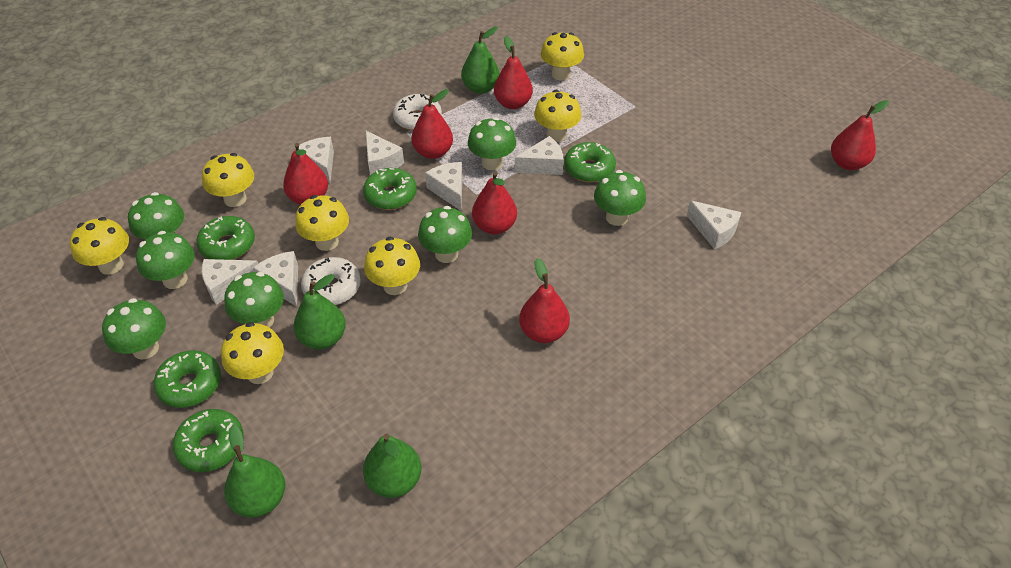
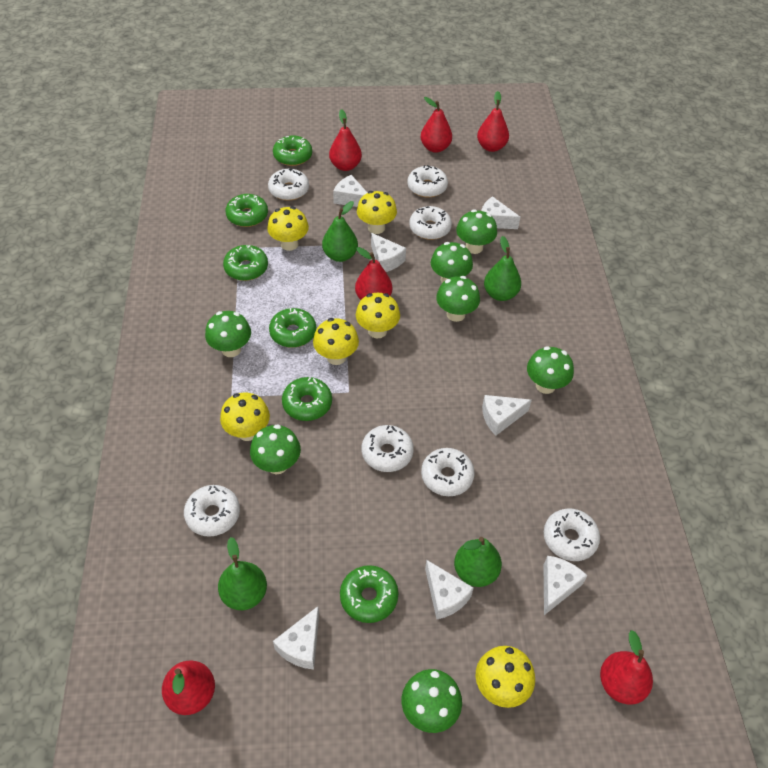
green donut: 5 -> 6
white donut: 2 -> 7
yellow mushroom: 7 -> 6

